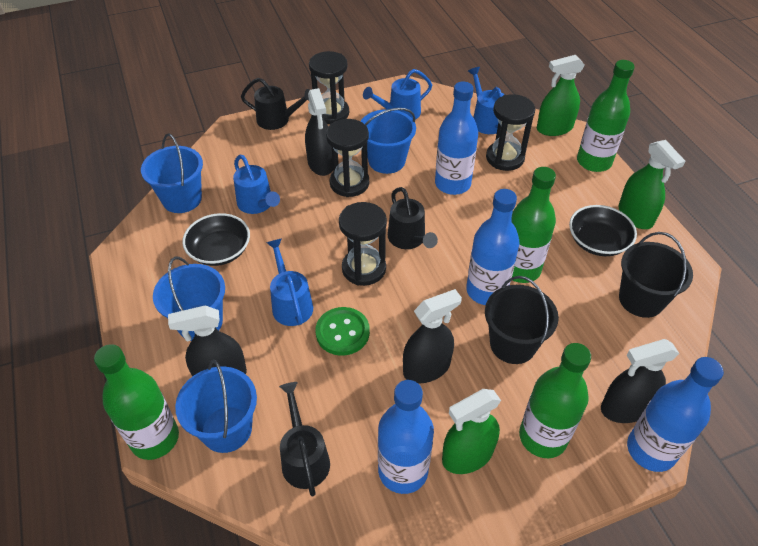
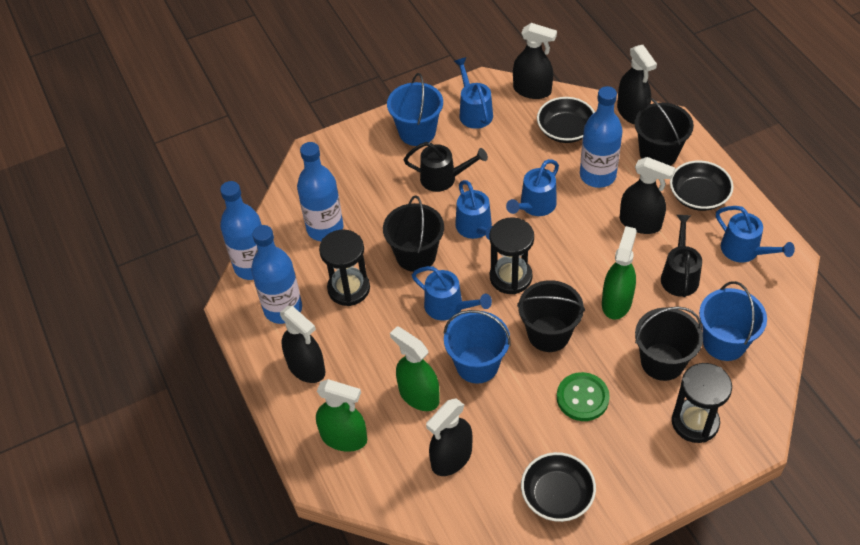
black bowl: 2 -> 3
black bucket: 2 -> 4
black hourglass: 4 -> 3
black spray bottle: 4 -> 5
black watering can: 3 -> 2
blue bucket: 4 -> 3
blue watering can: 4 -> 5
green bottle: 4 -> 0

